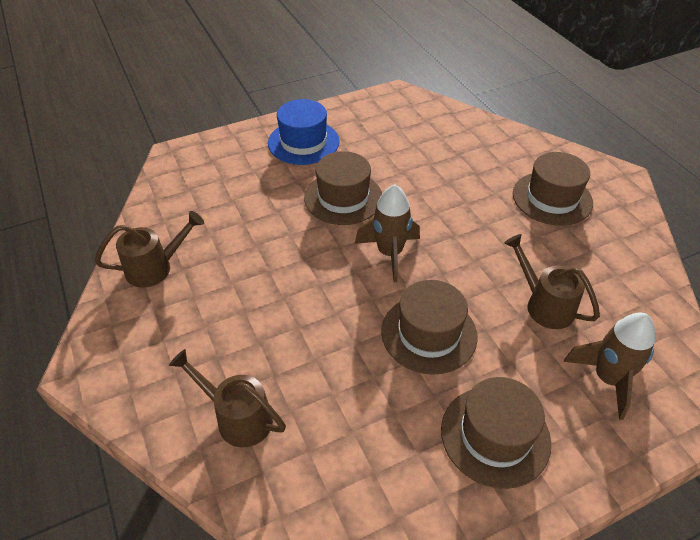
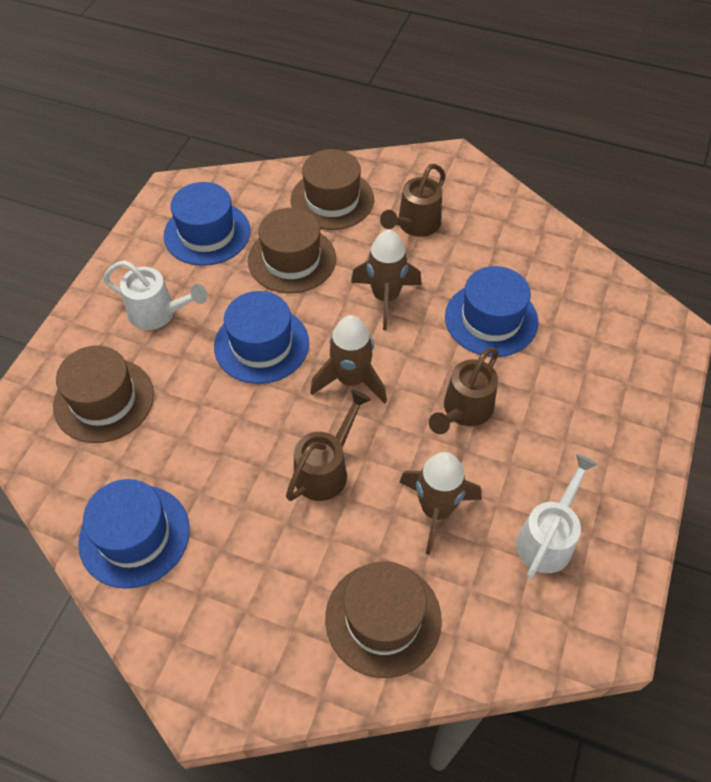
blue hat: 1 -> 4
brown rocket: 2 -> 3
white watering can: 0 -> 2

